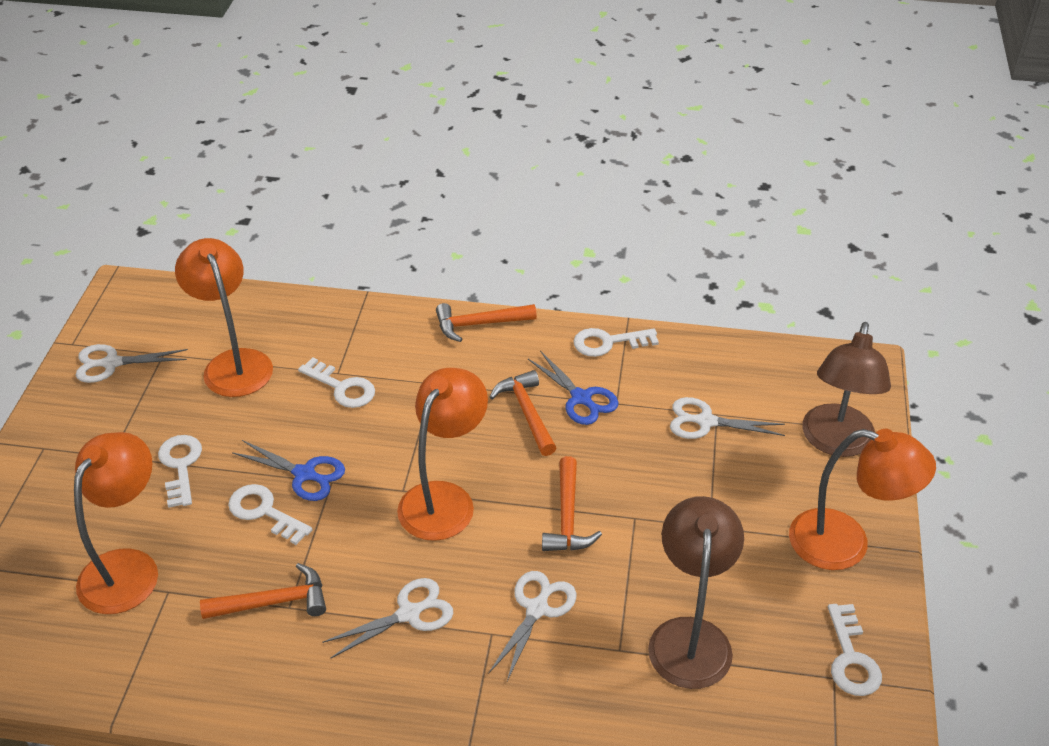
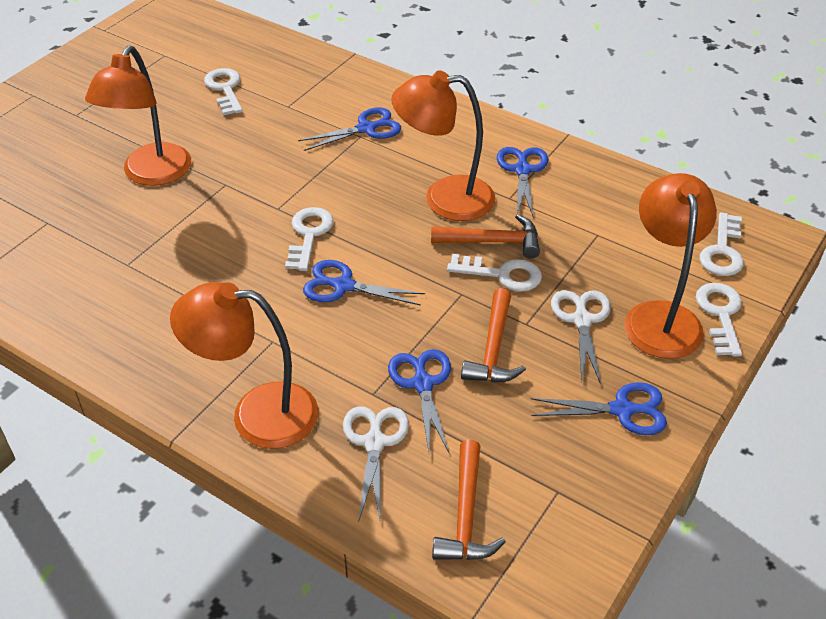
blue scissors: 2 -> 5
brown lamp: 2 -> 0
orange hammer: 4 -> 3
white scissors: 4 -> 2

